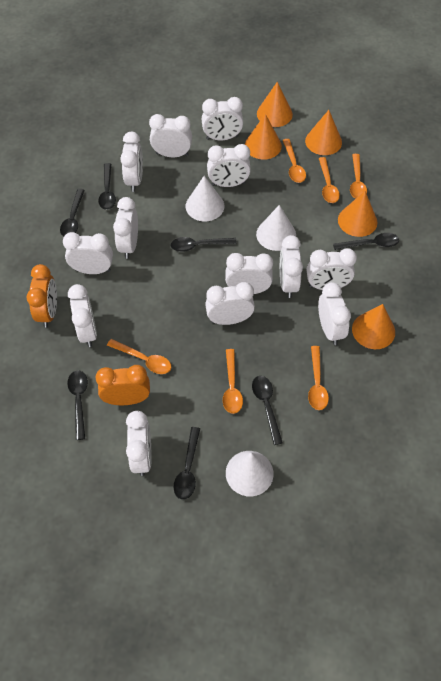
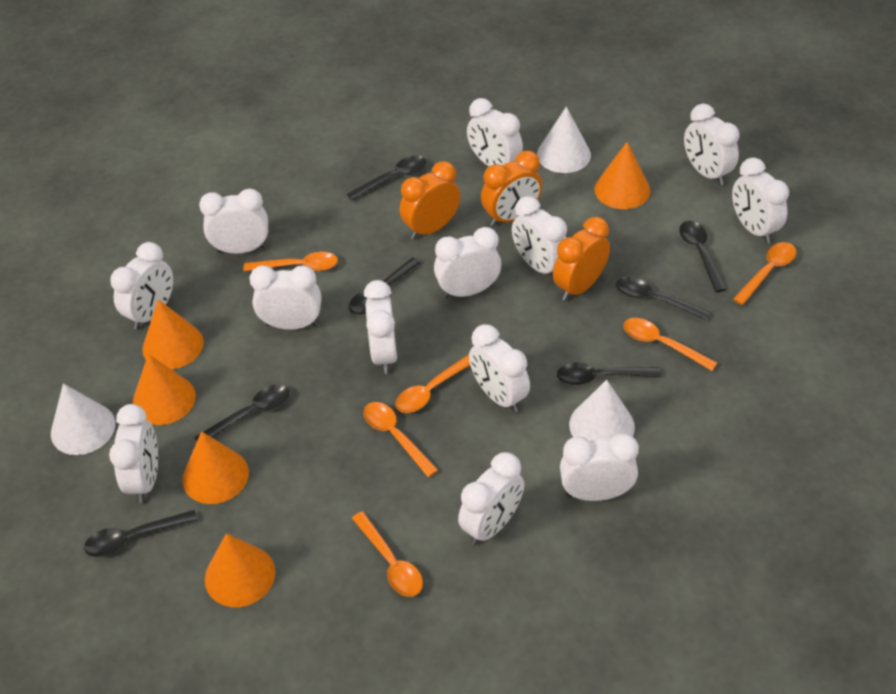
orange clock: 2 -> 3

